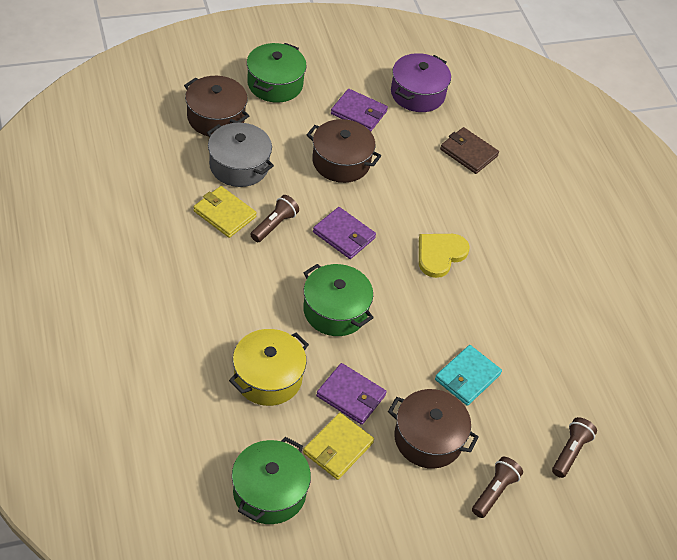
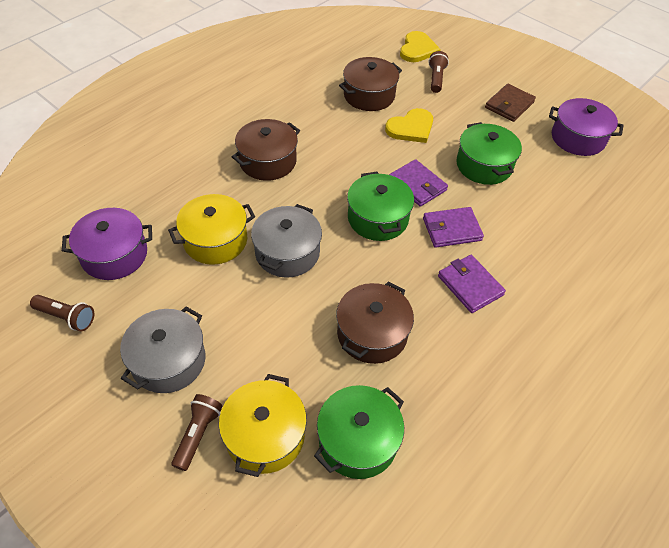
grey pot: 1 -> 2
purple pot: 1 -> 2
turquoise wallet: 1 -> 0
yellow heart: 1 -> 2
yellow pot: 1 -> 2
yellow wallet: 2 -> 0

